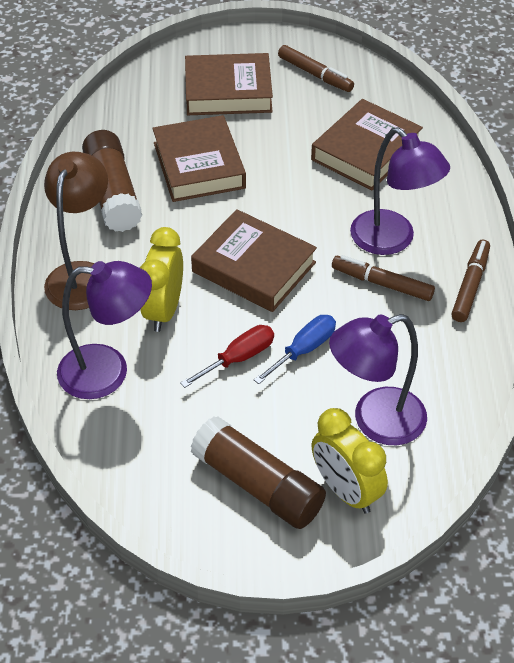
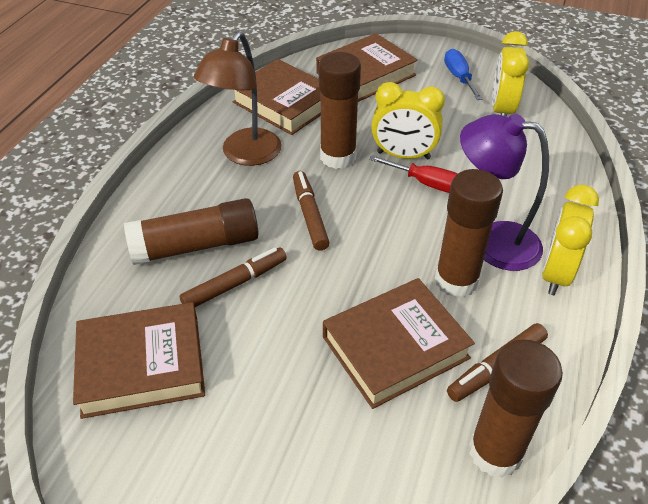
brown glue stick: 2 -> 4
purple lamp: 3 -> 1
yellow clock: 2 -> 3

